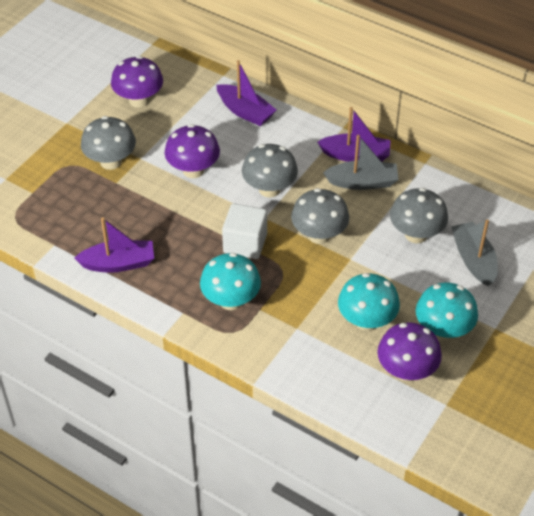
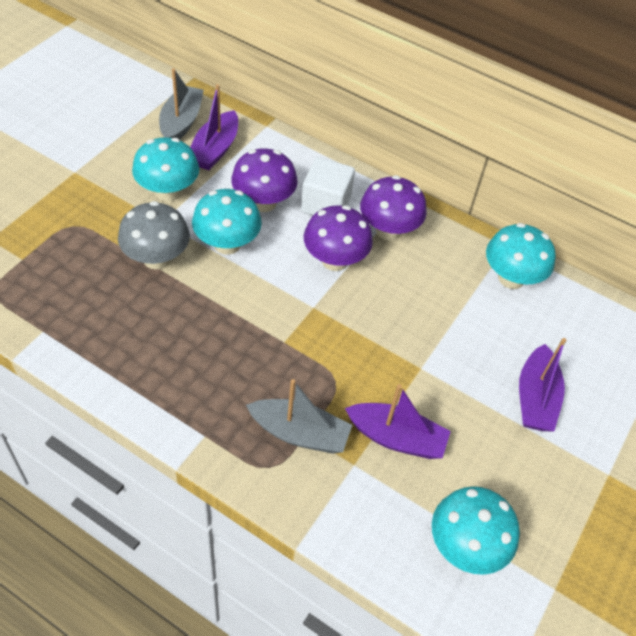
grey mushroom: 4 -> 1
turquoise mushroom: 3 -> 4

